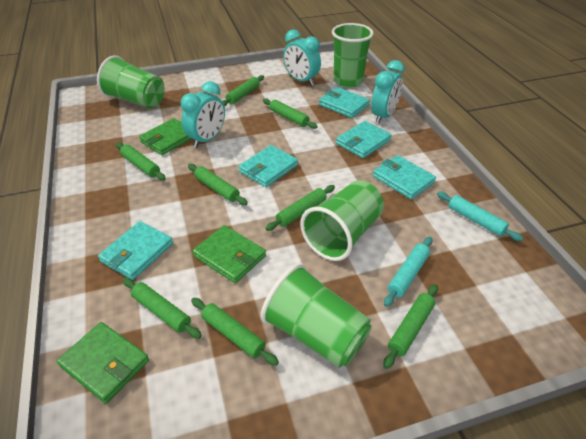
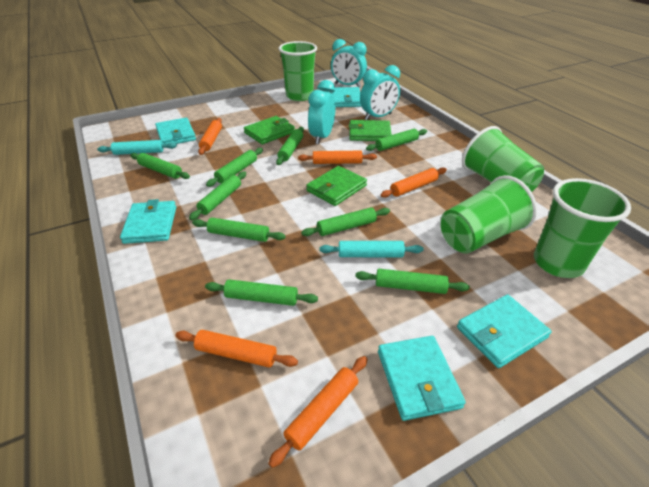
green rolling pin: 8 -> 9
orange rolling pin: 0 -> 5

